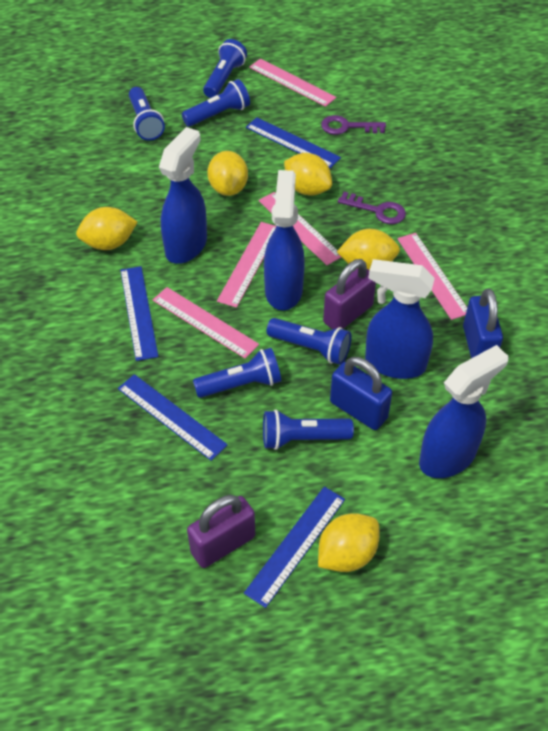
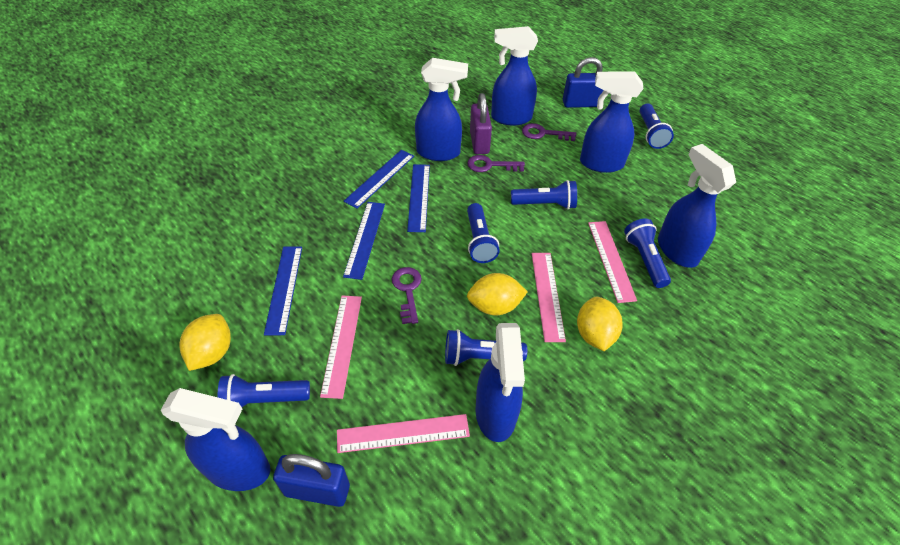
blue spray bottle: 4 -> 6
pink ruler: 5 -> 4
purple key: 2 -> 3
purple padlock: 2 -> 1
yellow lemon: 5 -> 3

